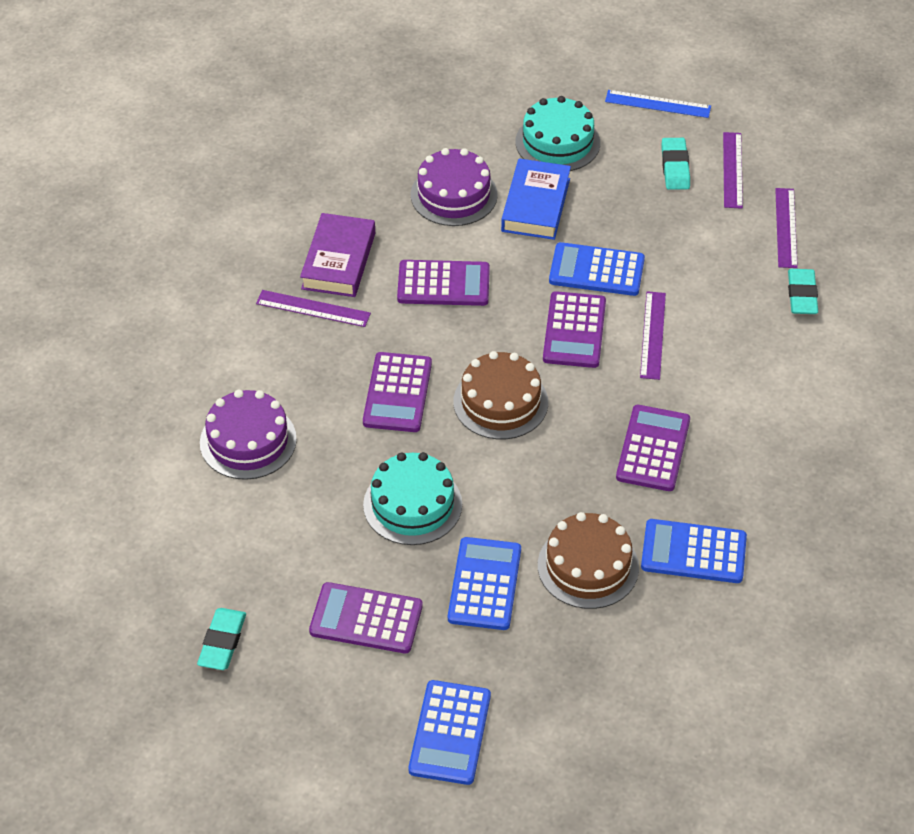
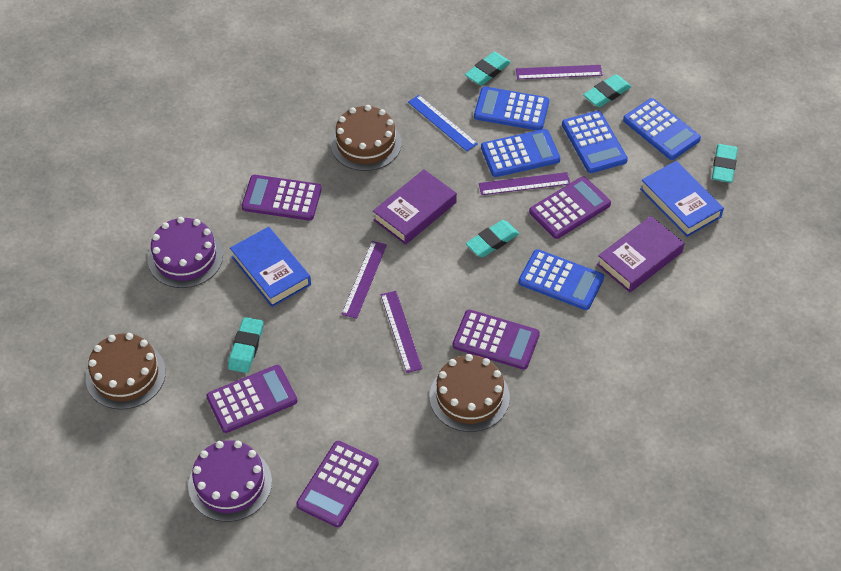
blue book: 1 -> 2
blue calculator: 4 -> 5
brown cake: 2 -> 3
purple book: 1 -> 2
turquoise cake: 2 -> 0
turquoise eraser: 3 -> 5

